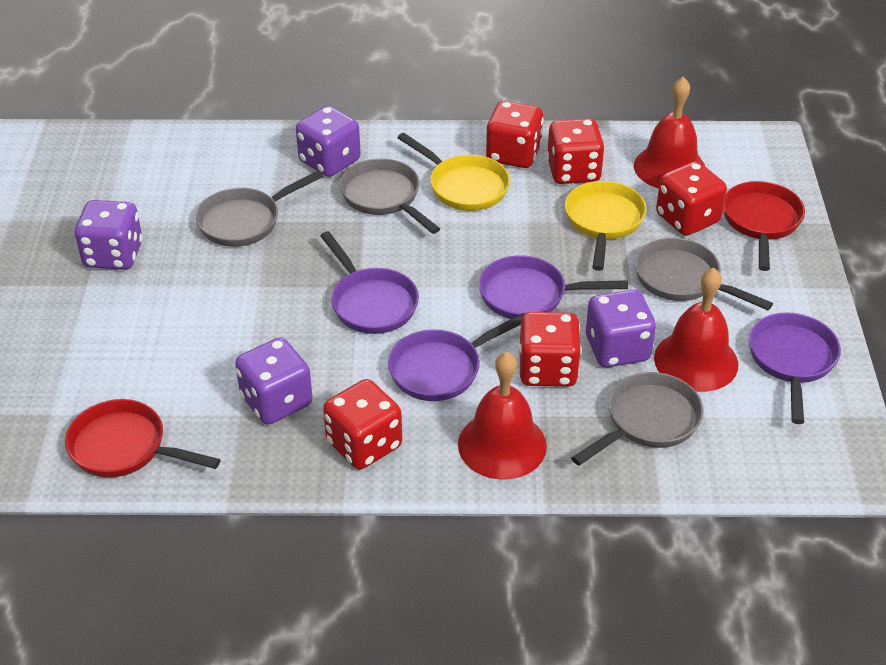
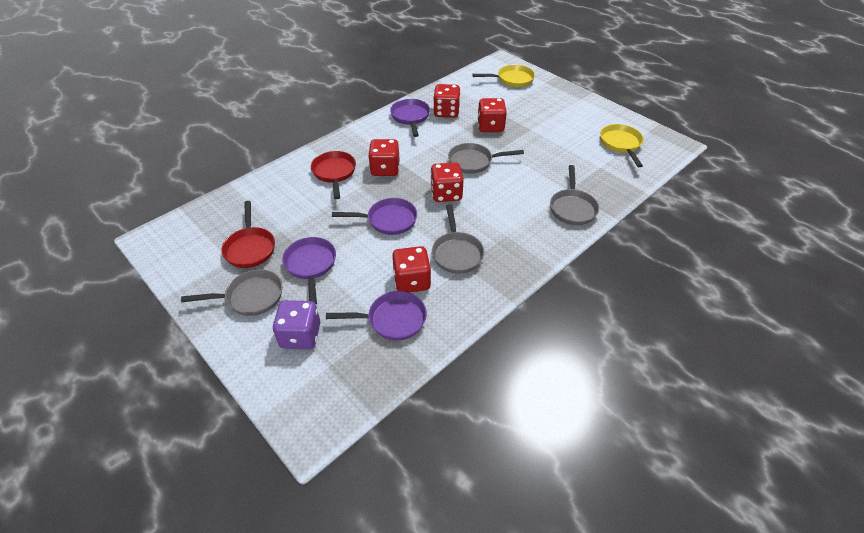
purple dice: 4 -> 1
red bell: 3 -> 0

